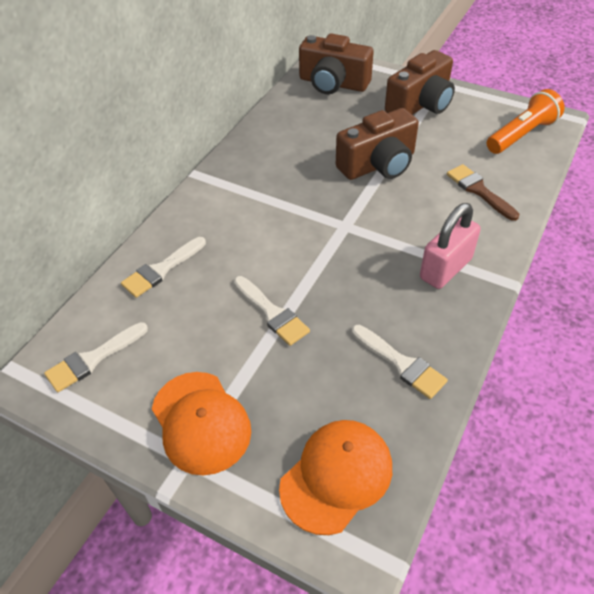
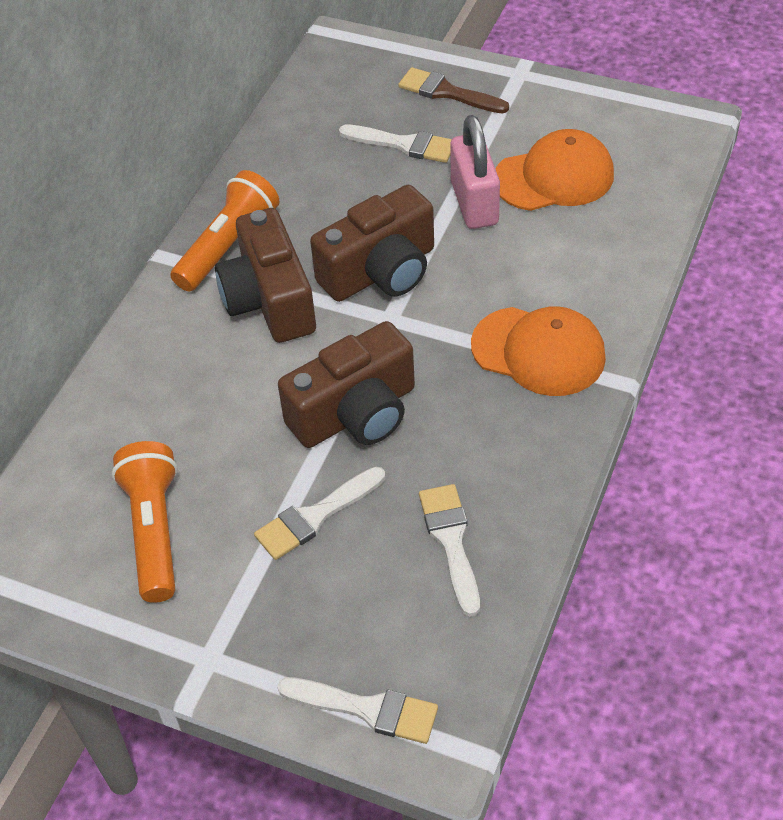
orange flashlight: 1 -> 2

